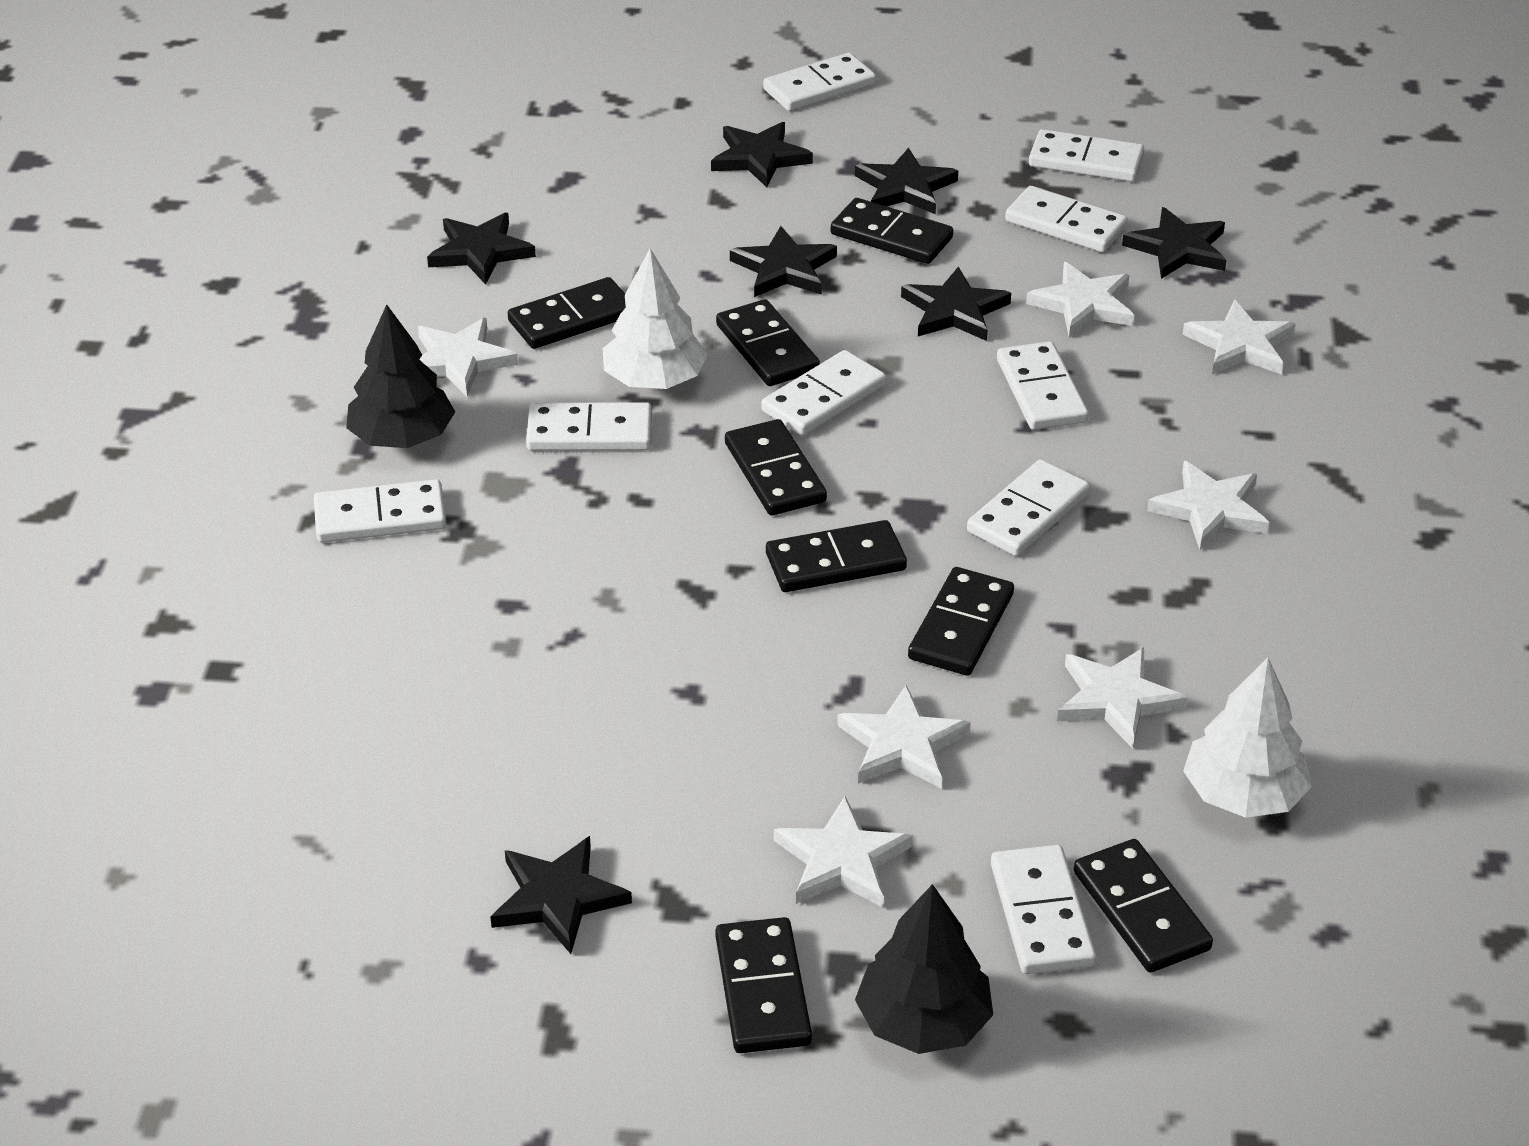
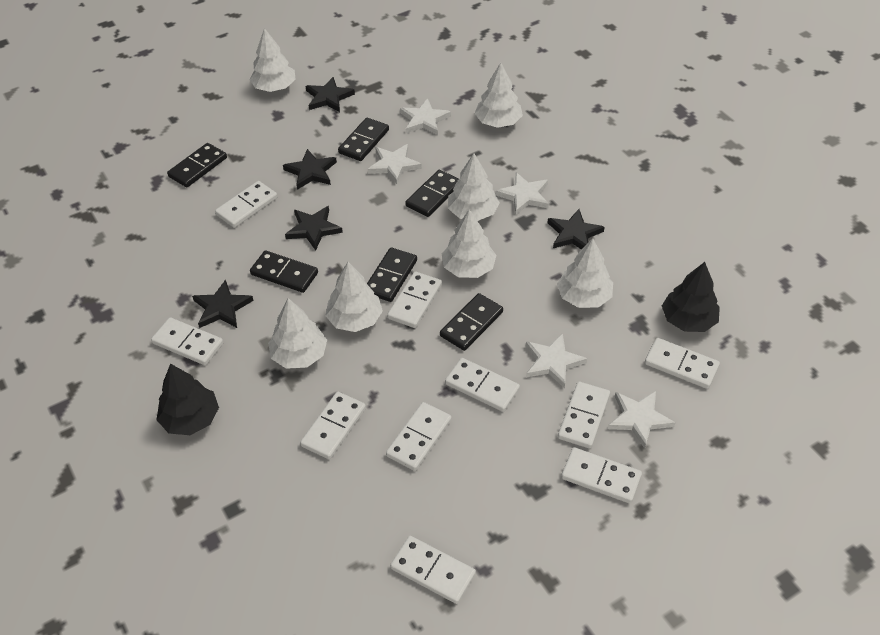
black domino: 8 -> 6
black star: 7 -> 5
white domino: 9 -> 10
white star: 7 -> 5
white tree: 2 -> 7

